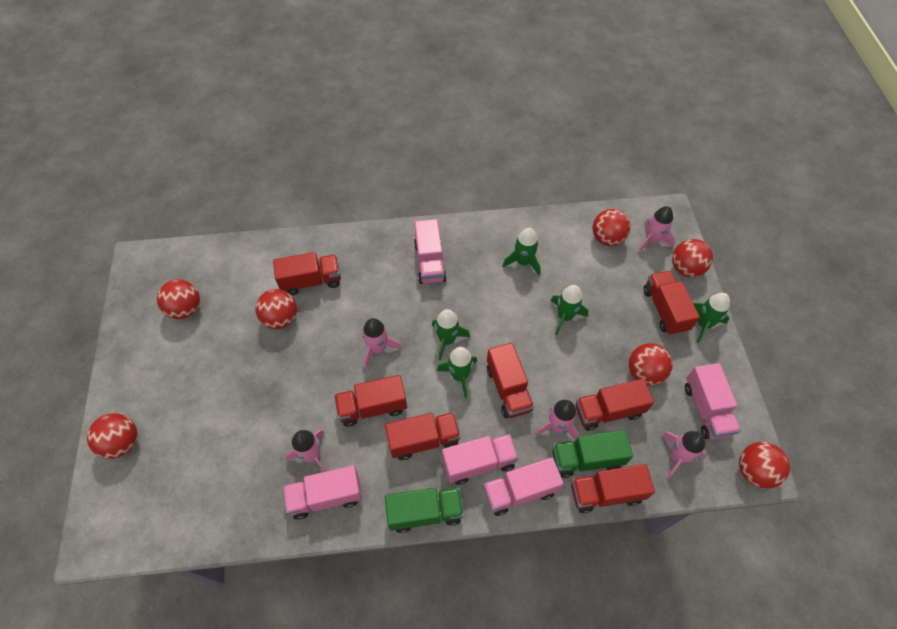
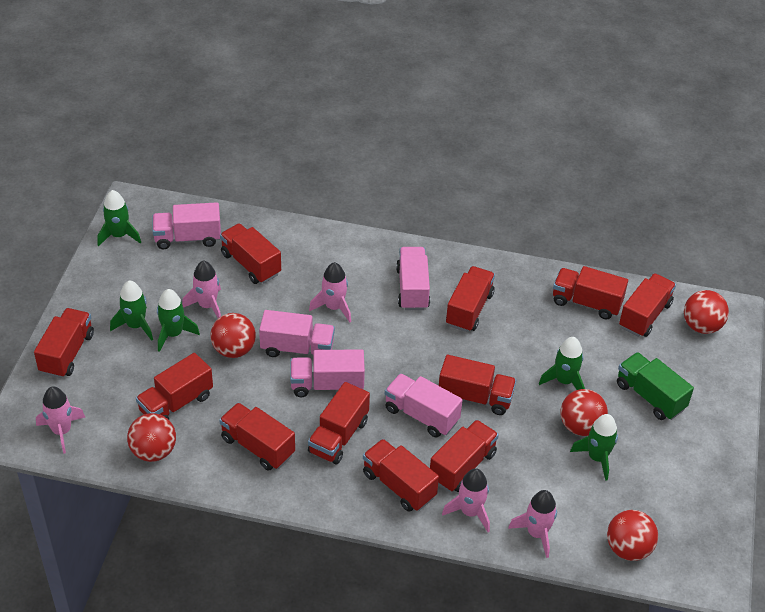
green truck: 2 -> 1
red ball: 7 -> 5
red truck: 7 -> 11

